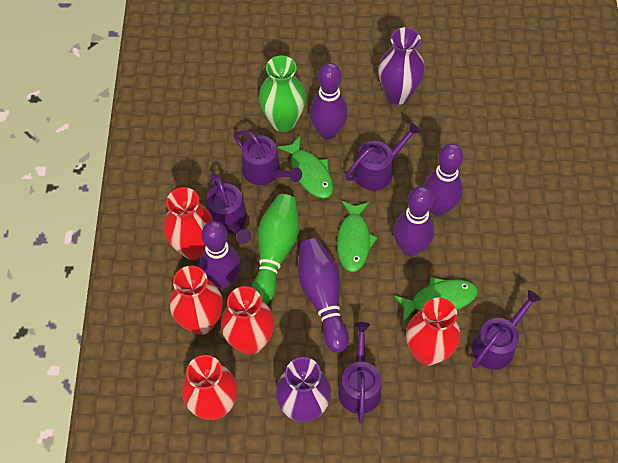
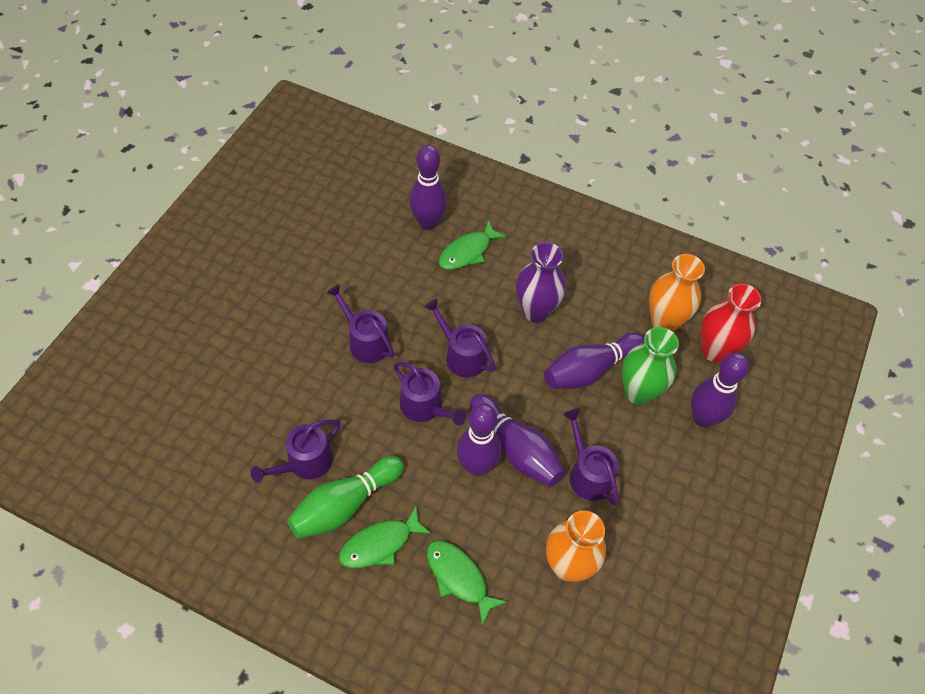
orange vase: 0 -> 2
purple vase: 2 -> 1
red vase: 5 -> 1

